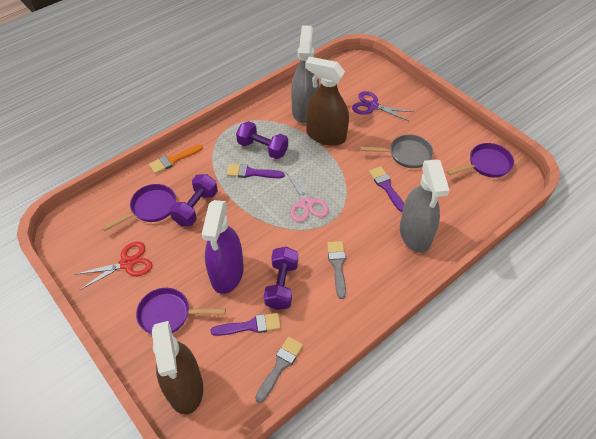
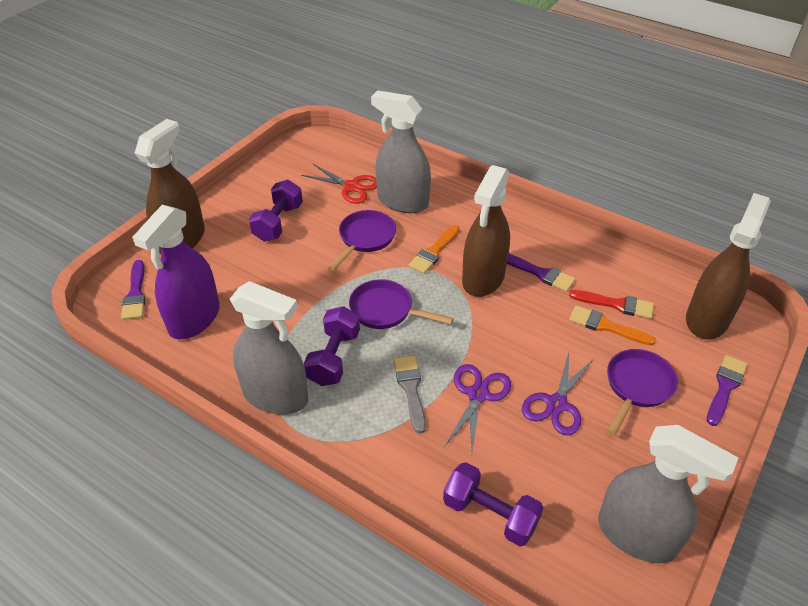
brown spray bottle: 2 -> 3
grey brush: 2 -> 1
grey pan: 1 -> 0
grey spray bottle: 2 -> 3
orange brush: 1 -> 2
pink scissors: 1 -> 0
purple scissors: 1 -> 2
red brush: 0 -> 1

